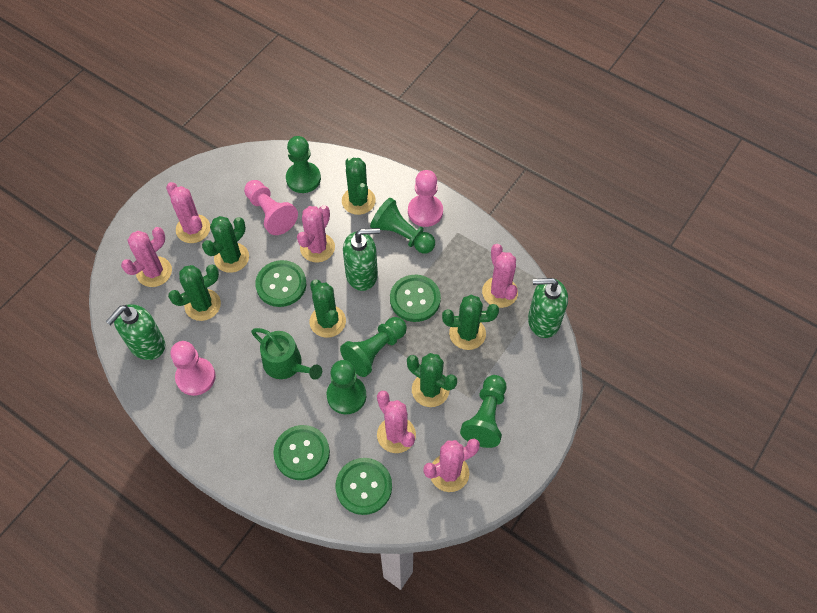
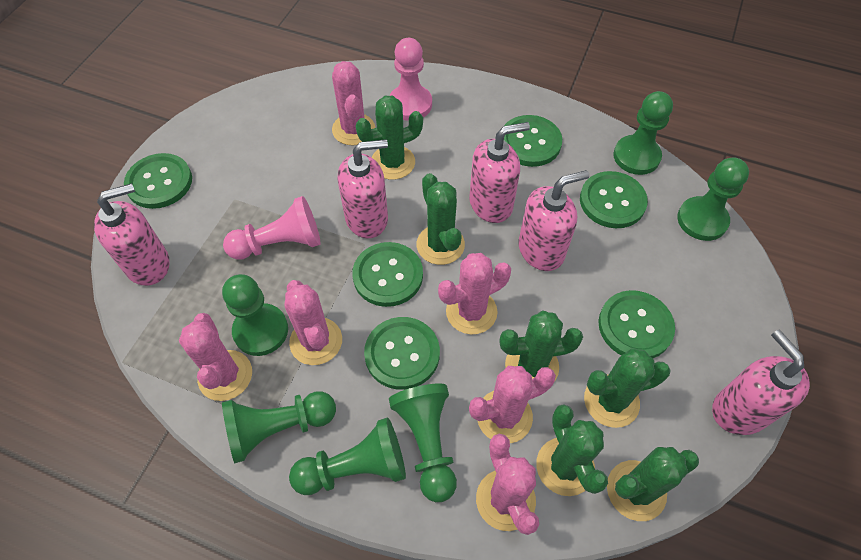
green button: 4 -> 6
green pawn: 5 -> 6
green soap dispenser: 3 -> 0
green watering can: 1 -> 0
pink pawn: 3 -> 2
pink soap dispenser: 0 -> 5

